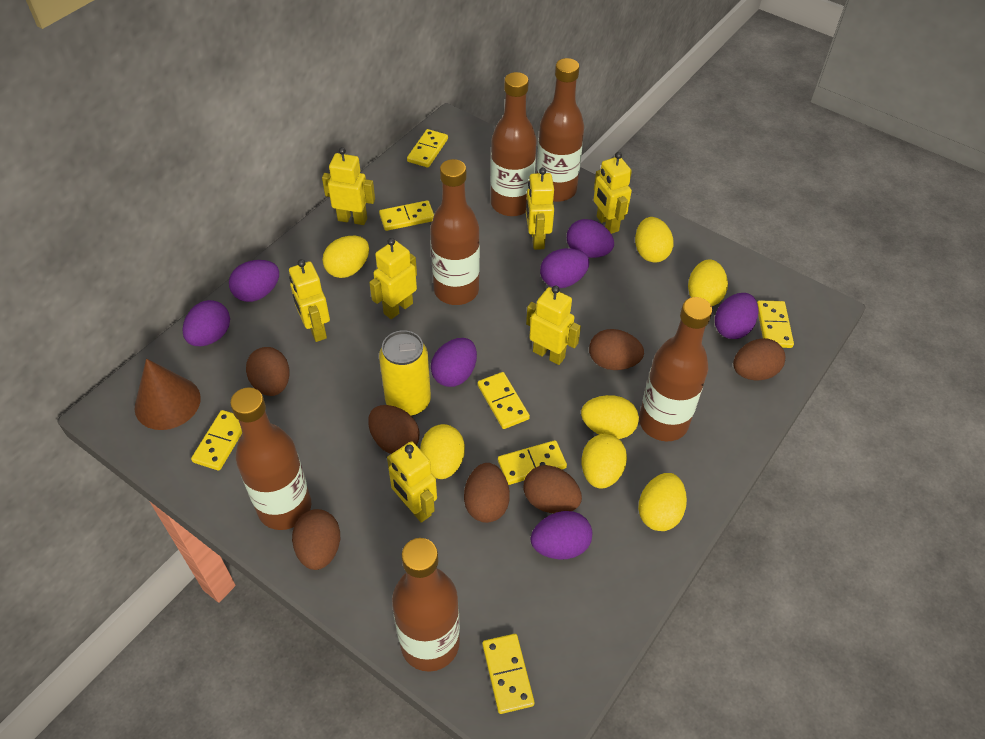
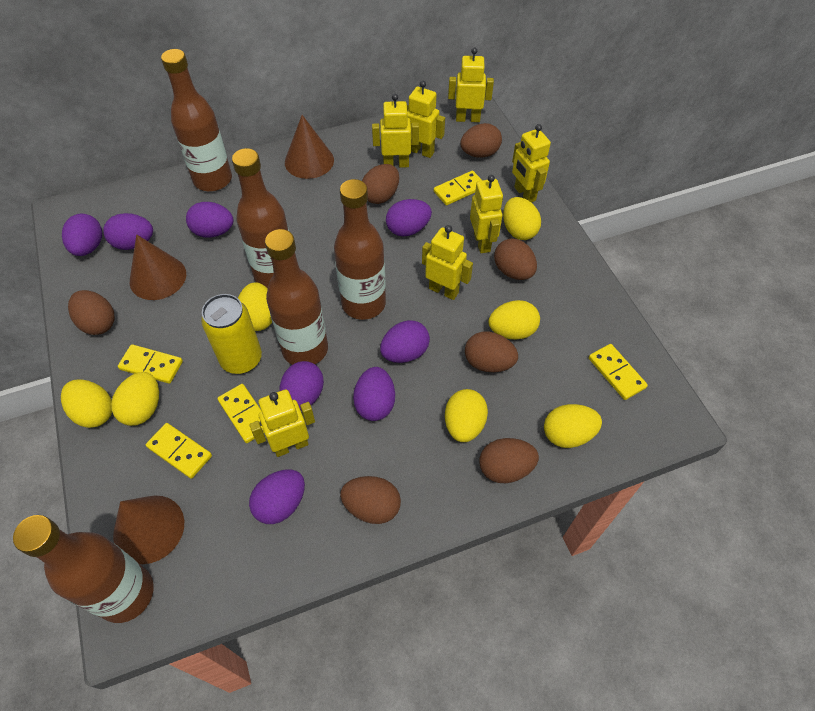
brown bottle: 6 -> 5
brown cone: 1 -> 3
purple egg: 7 -> 8
yellow domino: 7 -> 5

